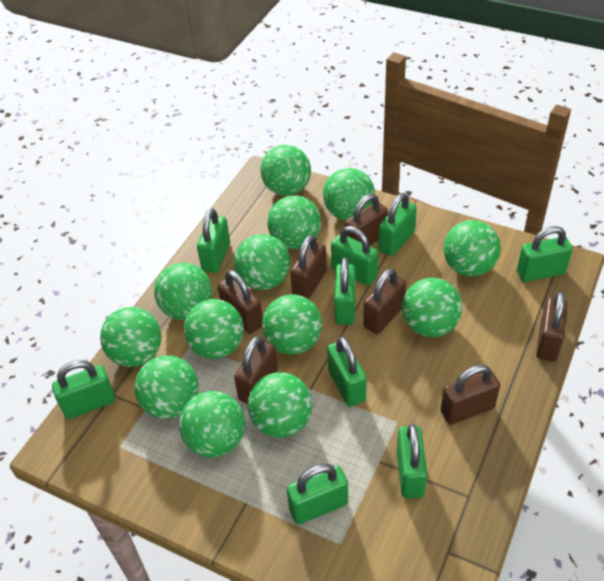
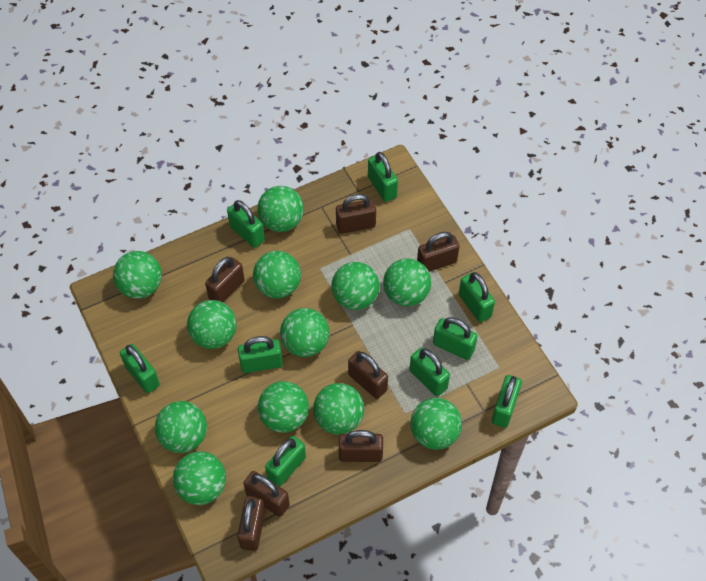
green ball: 13 -> 12

